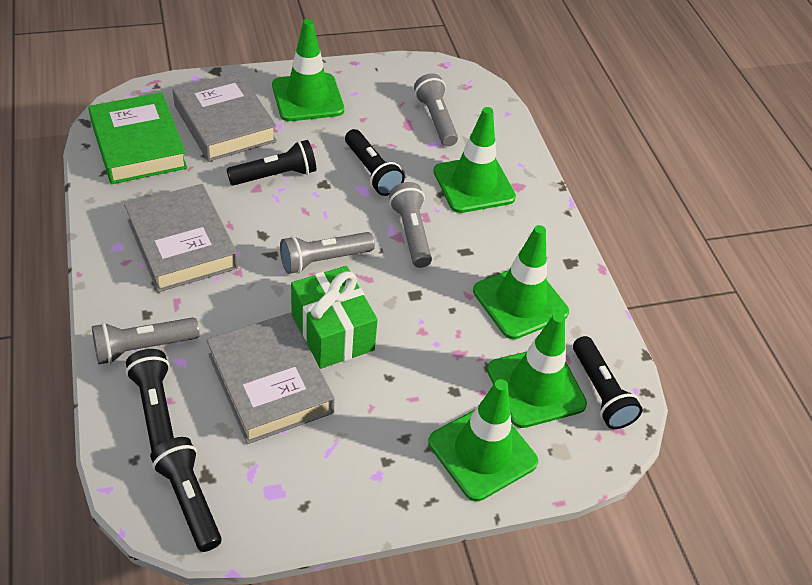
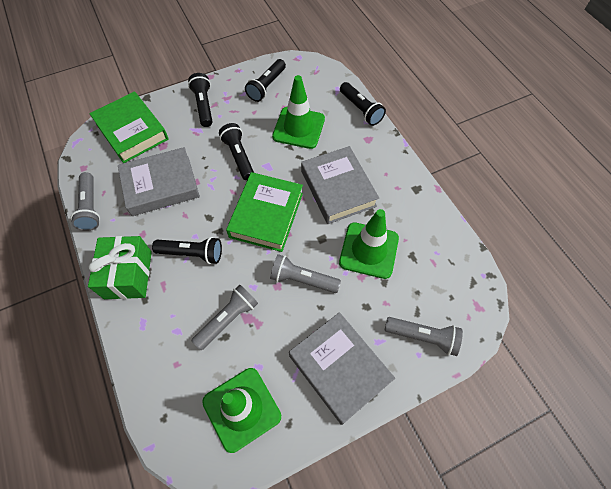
green book: 1 -> 2
green traffic cone: 5 -> 3

